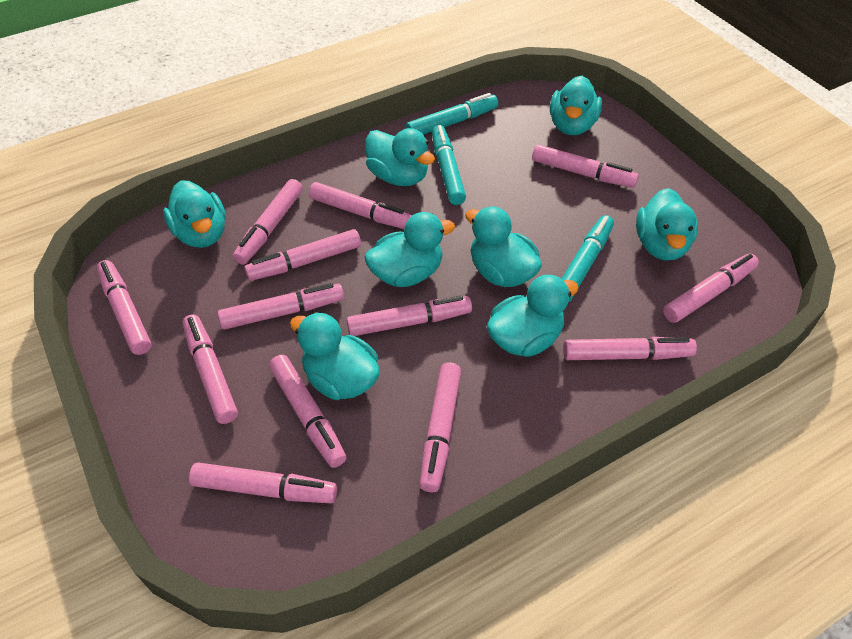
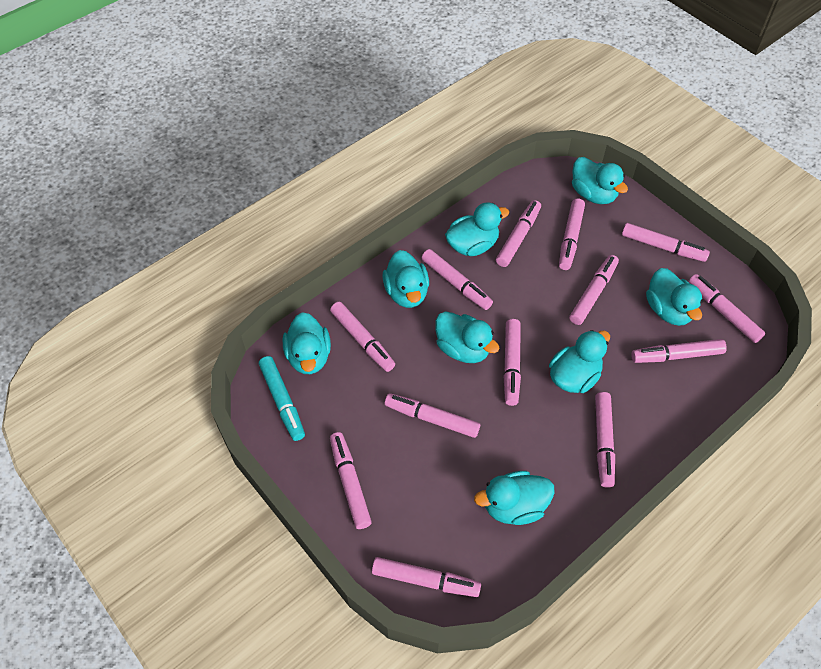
turquoise marker: 3 -> 1

